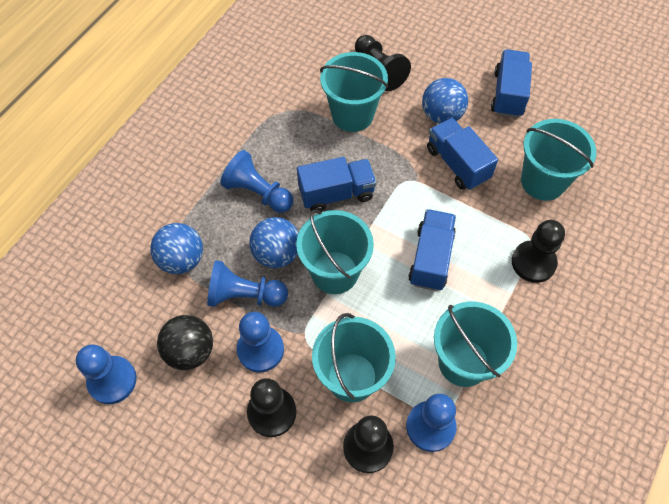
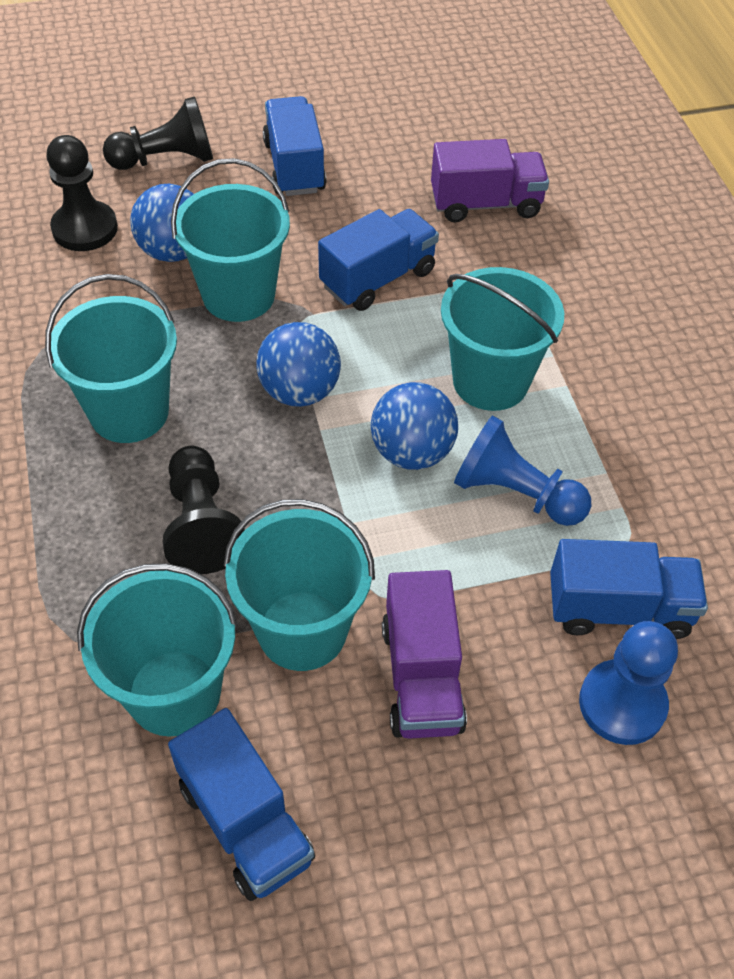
black ball: 1 -> 0
black pawn: 4 -> 3
blue pawn: 5 -> 2
purple truck: 0 -> 2

